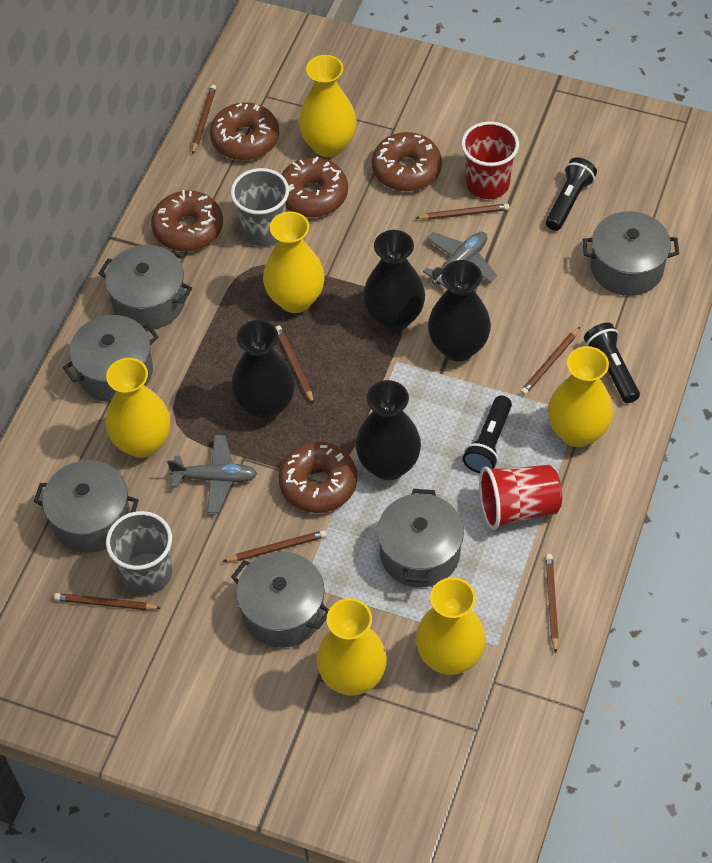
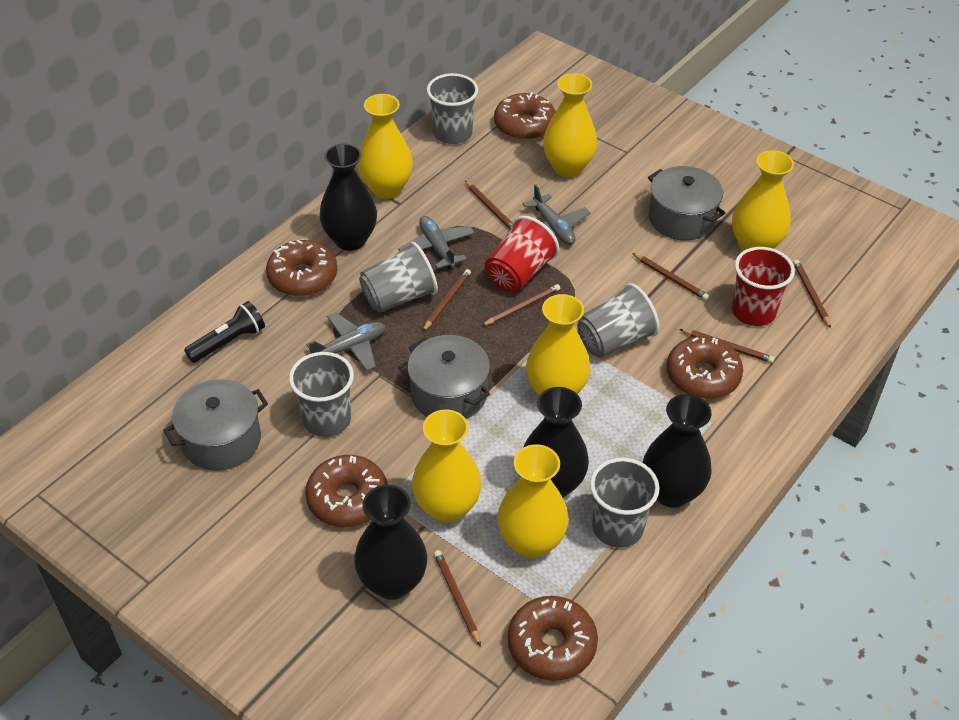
black flashlight: 3 -> 1
grey cup: 2 -> 5
grey plane: 2 -> 3
grey pot: 6 -> 3

